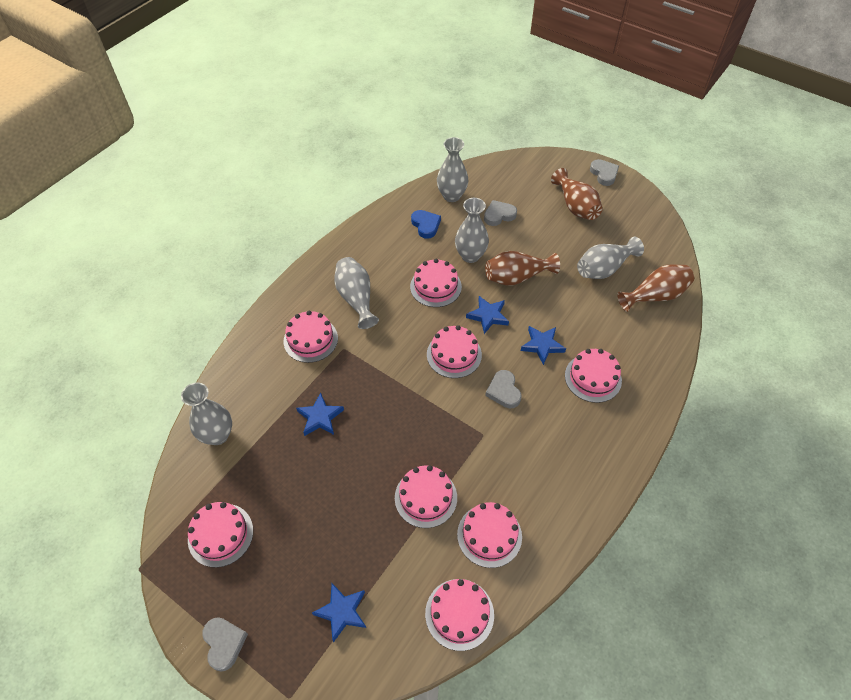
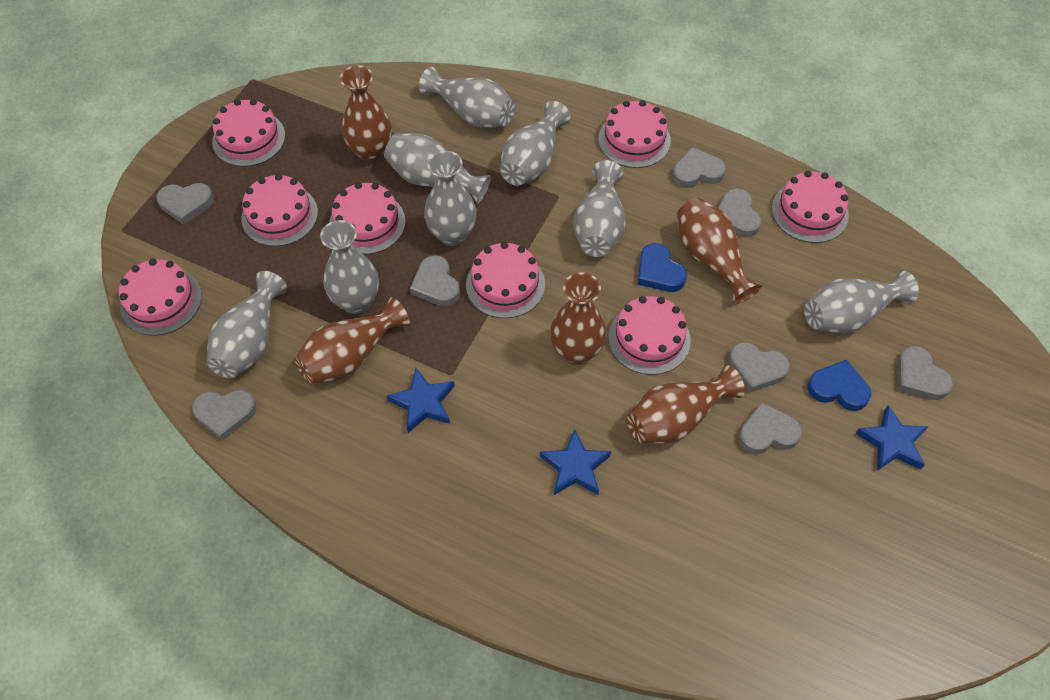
blue heart: 1 -> 2
blue star: 4 -> 3
brown vase: 3 -> 5
grey heart: 4 -> 8
grey vase: 5 -> 8

